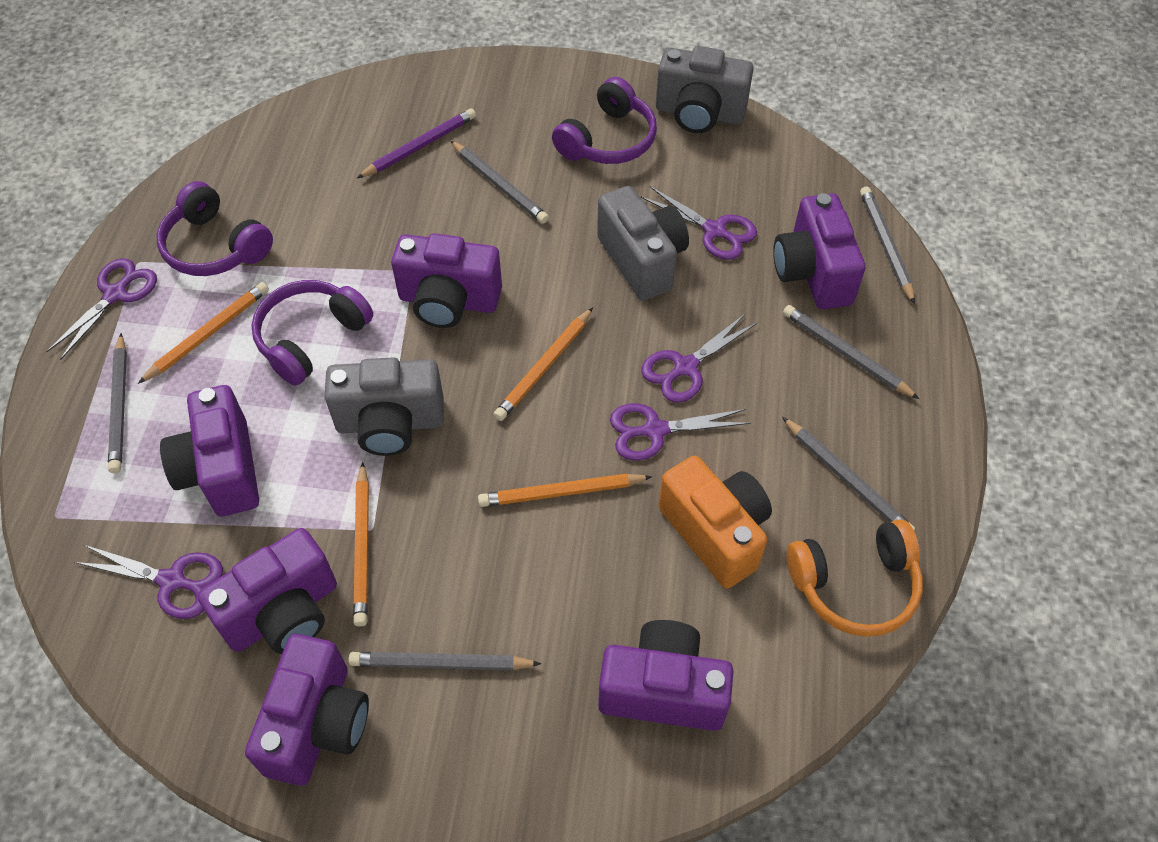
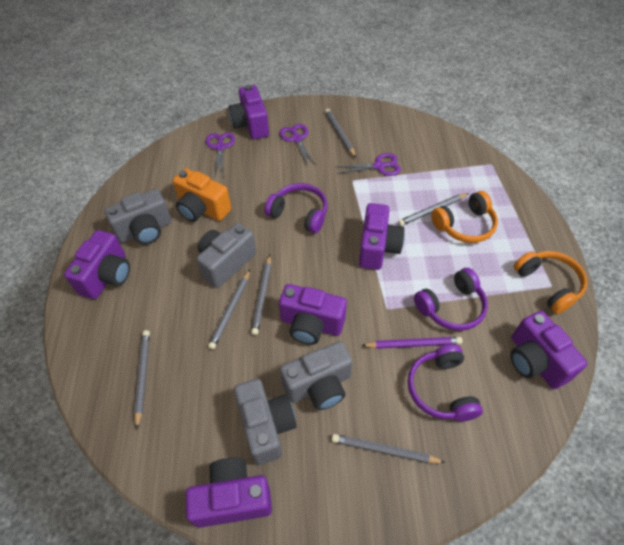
grey camera: 3 -> 4
orange headphones: 1 -> 2
orange pencil: 4 -> 0
purple scissors: 5 -> 3

